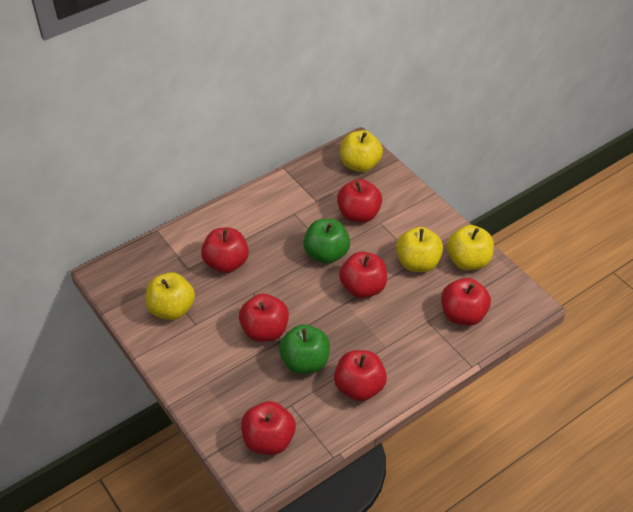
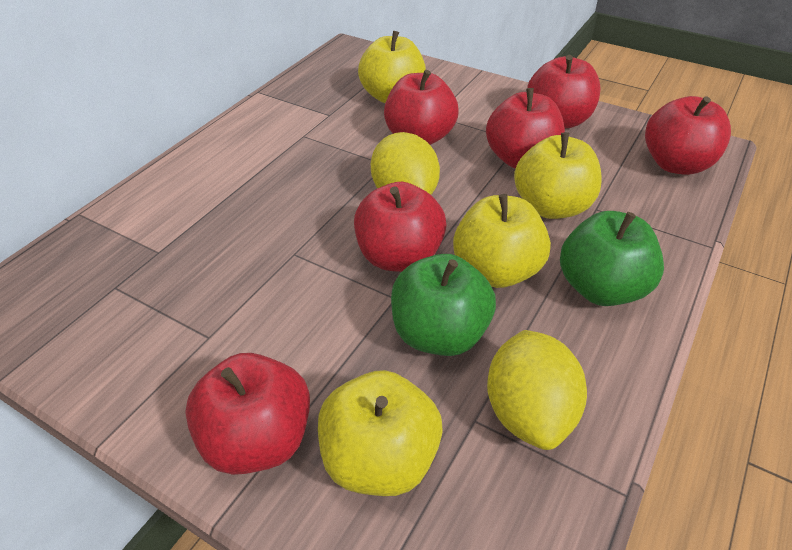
red apple: 7 -> 6
yellow lemon: 0 -> 2

